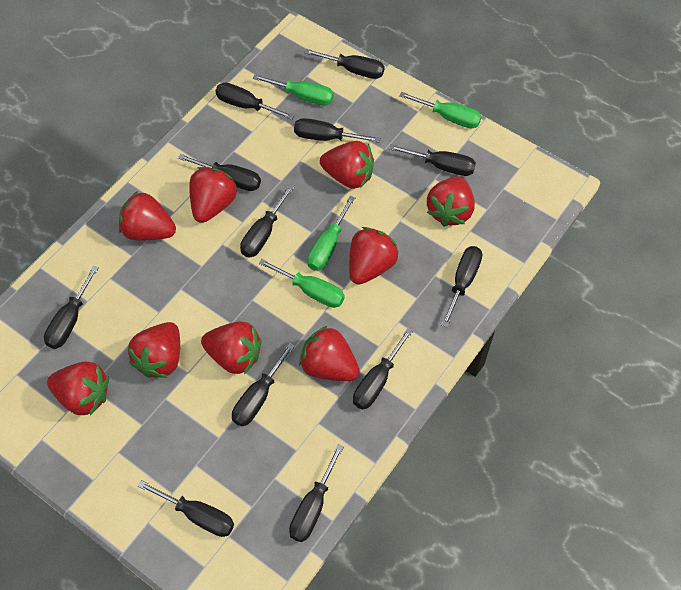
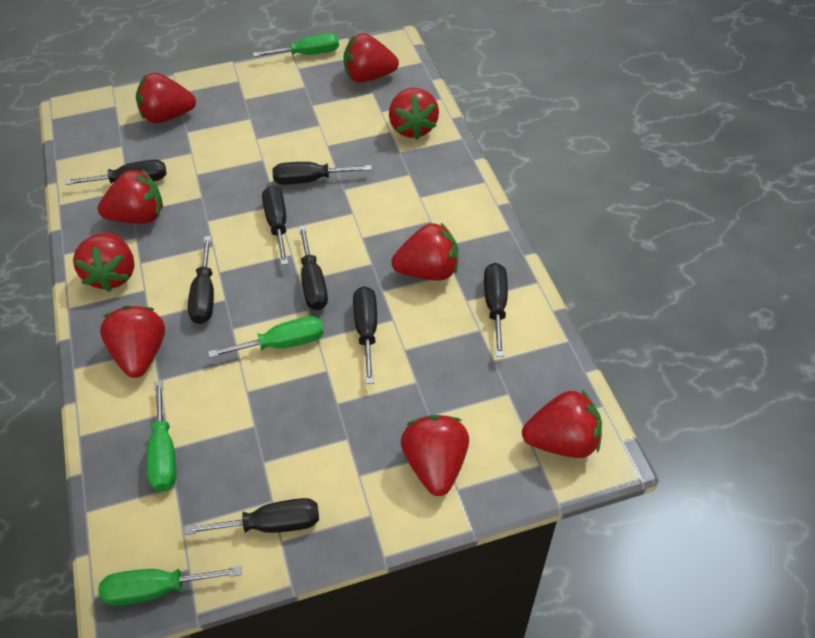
black screwdriver: 12 -> 8

